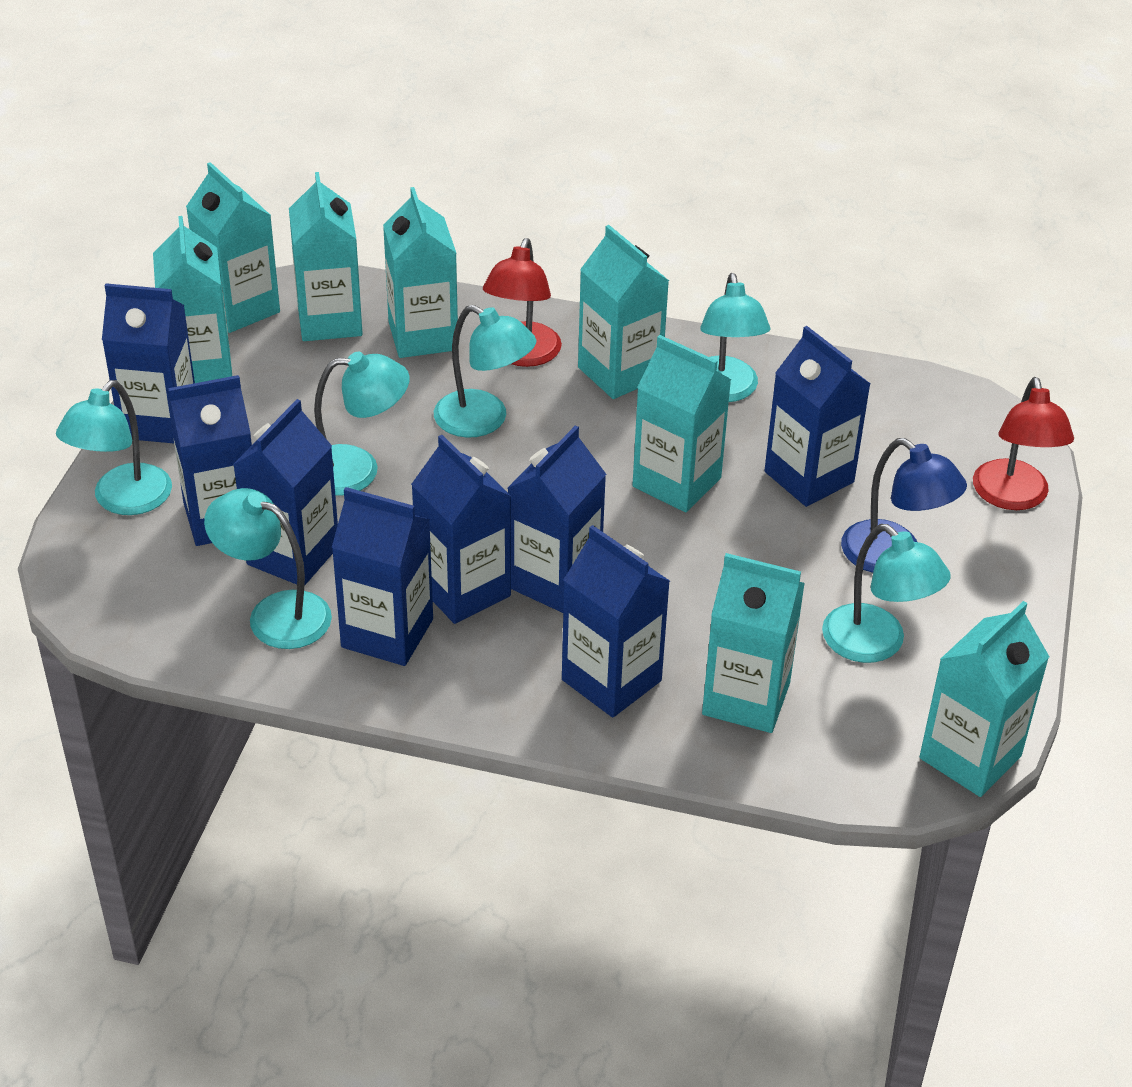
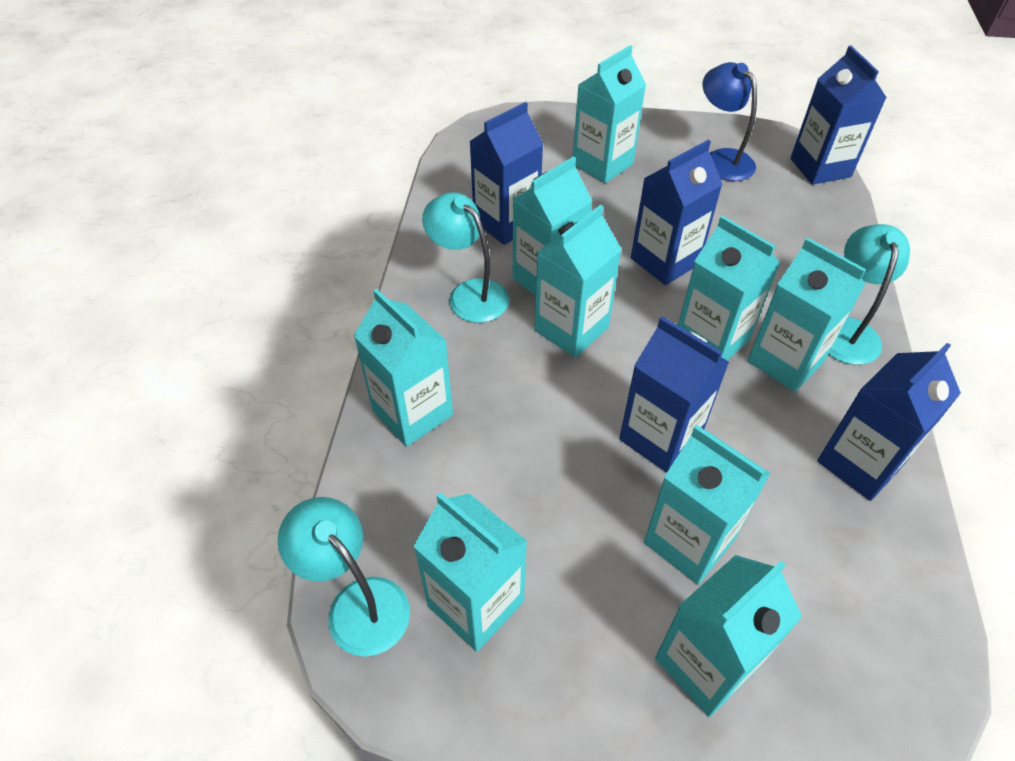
blue carton: 8 -> 5
red lamp: 2 -> 0
turquoise carton: 8 -> 9
turquoise lamp: 6 -> 3

